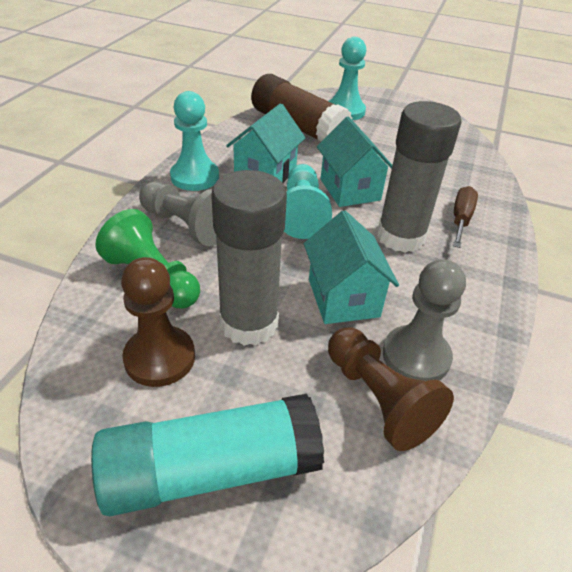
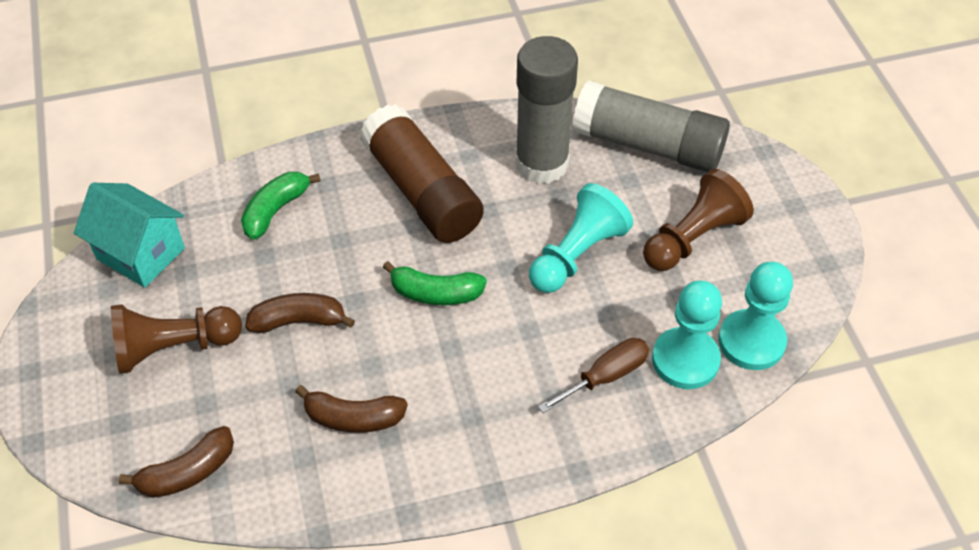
brown banana: 0 -> 3
green banana: 0 -> 2
green pawn: 1 -> 0
grey pawn: 2 -> 0
turquoise glue stick: 1 -> 0
turquoise house: 3 -> 1

